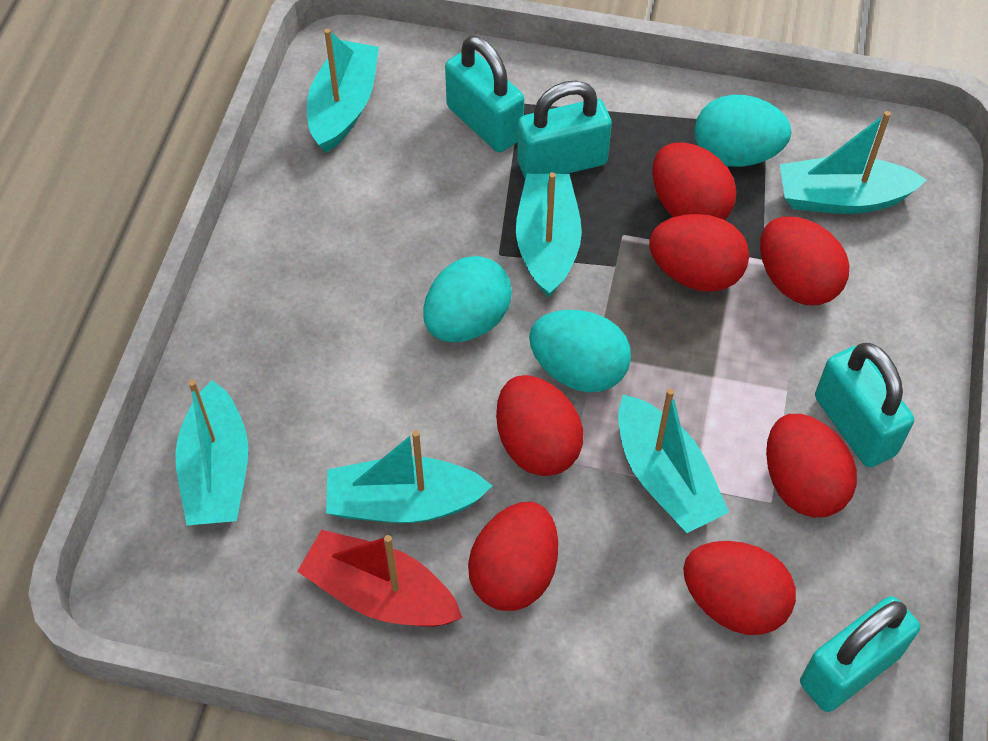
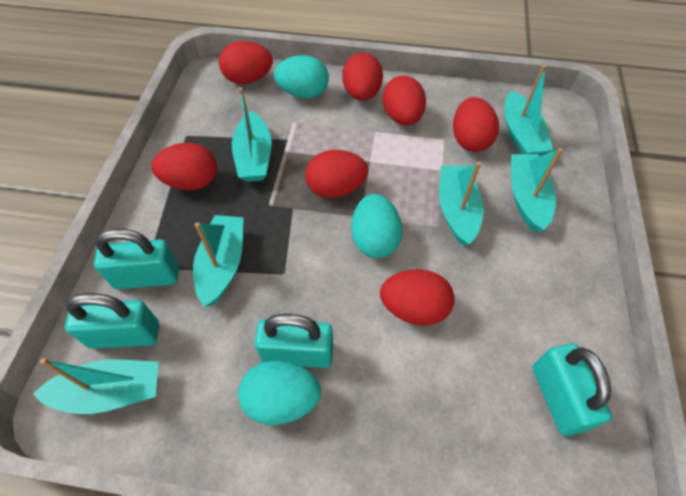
red boat: 1 -> 0

